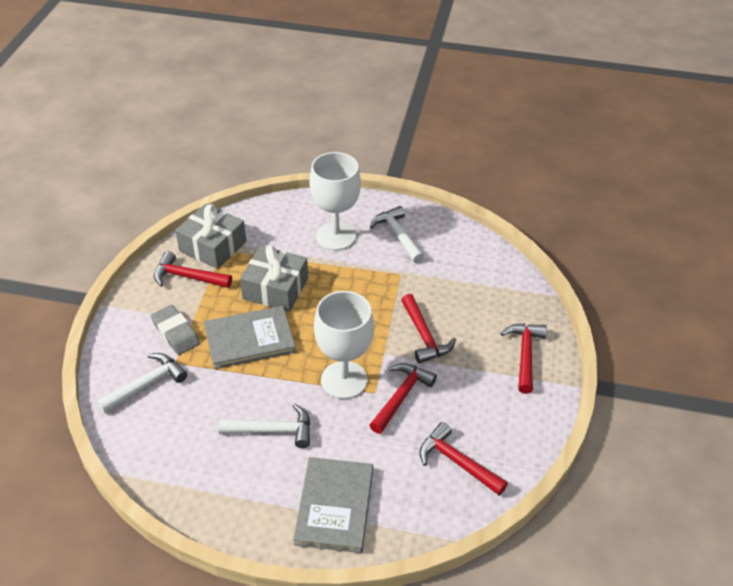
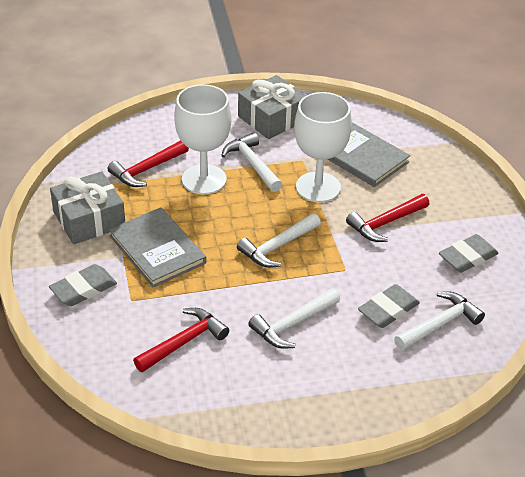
grey eraser: 1 -> 3
red hammer: 5 -> 3
white hammer: 3 -> 4

